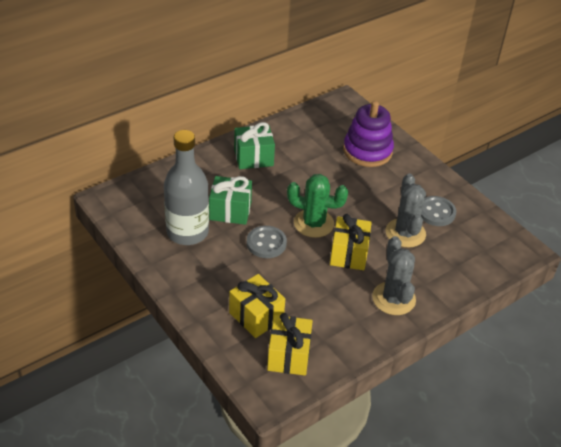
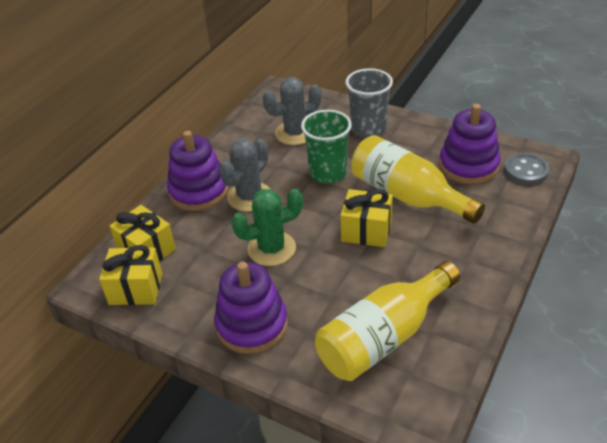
green cup: 0 -> 1
green gift: 2 -> 0
grey bottle: 1 -> 0
grey button: 2 -> 1
grey cup: 0 -> 1
purple stacking toy: 1 -> 3
yellow bottle: 0 -> 2

